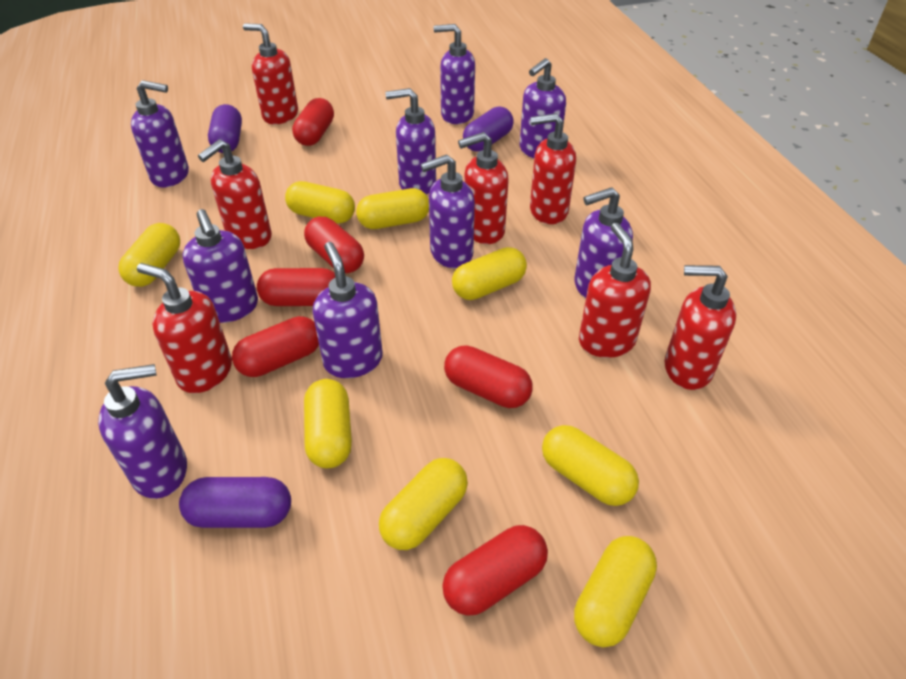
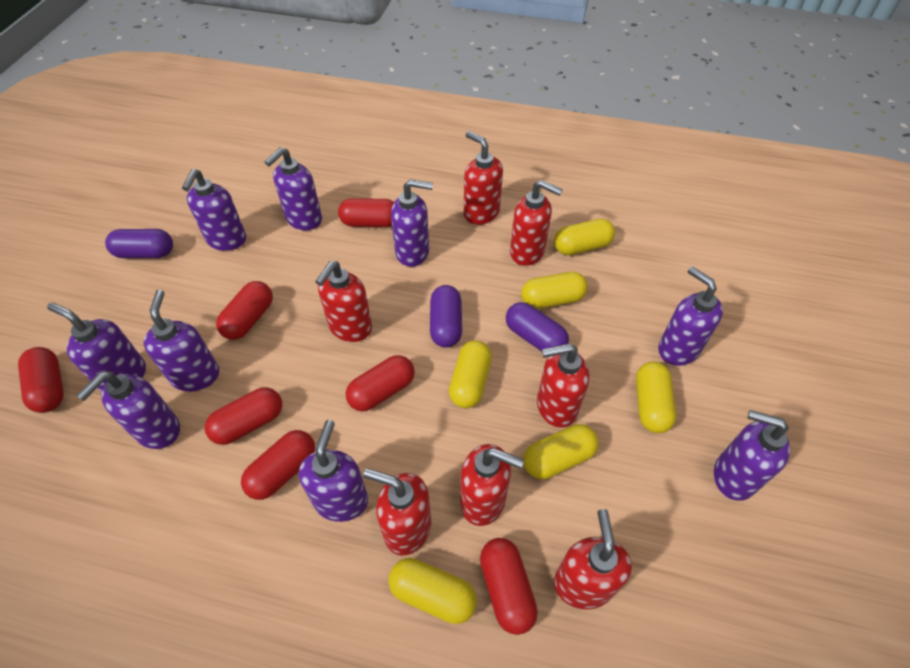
red capsule: 6 -> 7
yellow capsule: 8 -> 6

